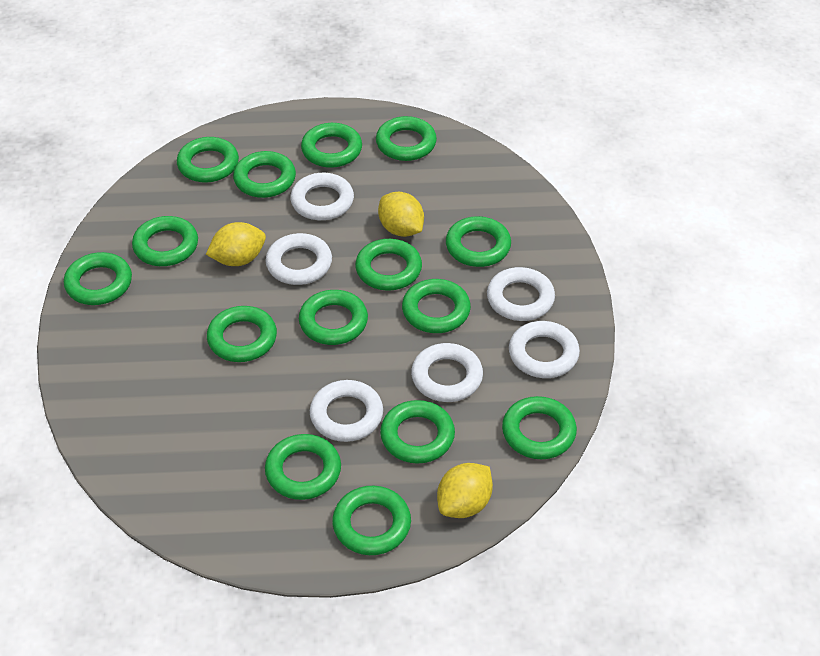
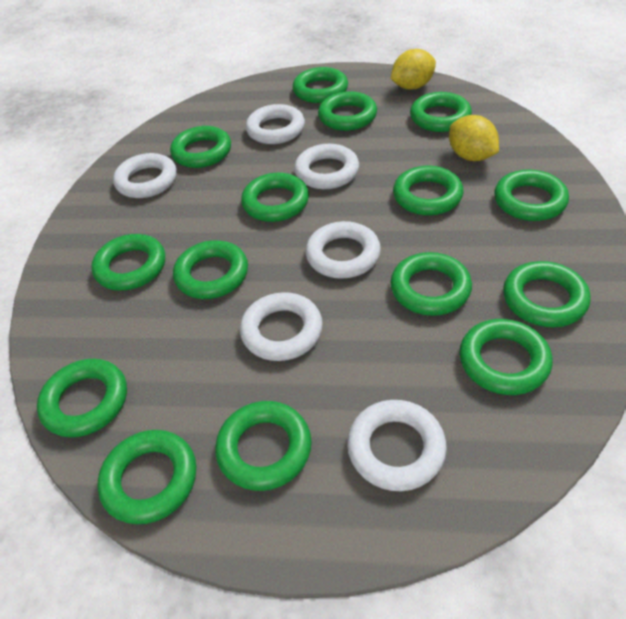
yellow lemon: 3 -> 2

